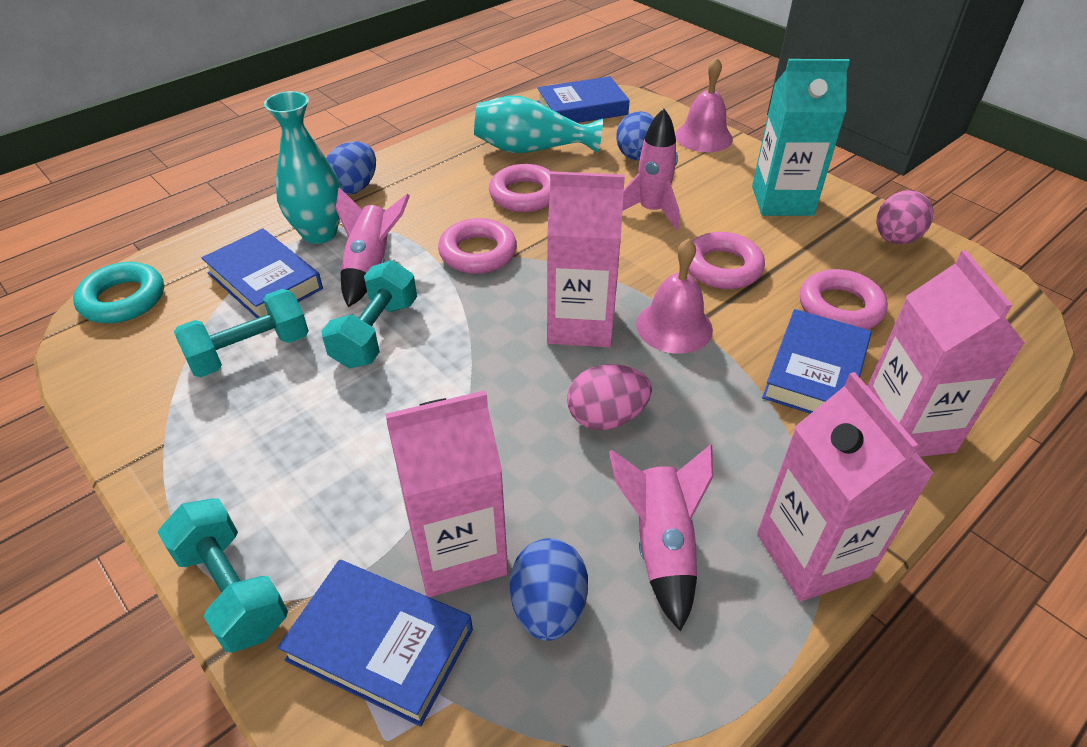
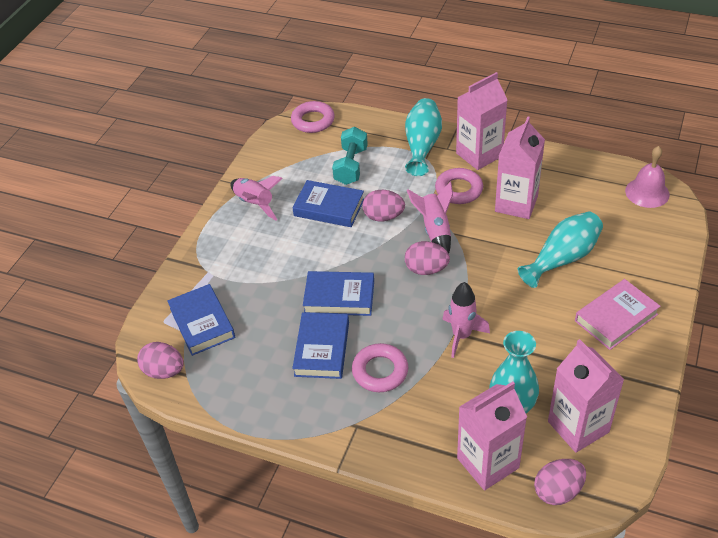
blue egg: 3 -> 0
pink bell: 2 -> 1
pink book: 0 -> 1
pink egg: 2 -> 4
pink ring: 4 -> 3
turquoise carton: 1 -> 0
turquoise dumbbell: 3 -> 1
turquoise ring: 1 -> 0
turquoise vase: 2 -> 3

